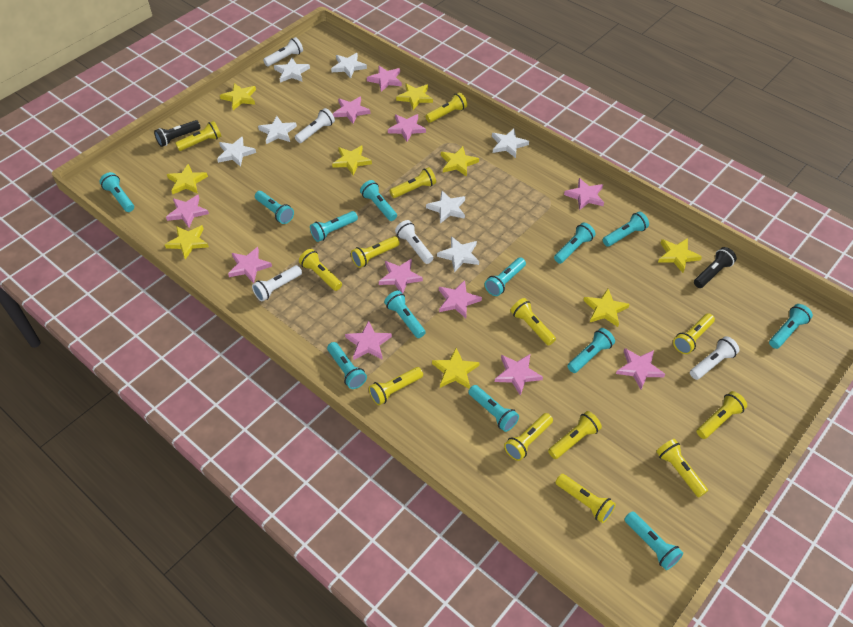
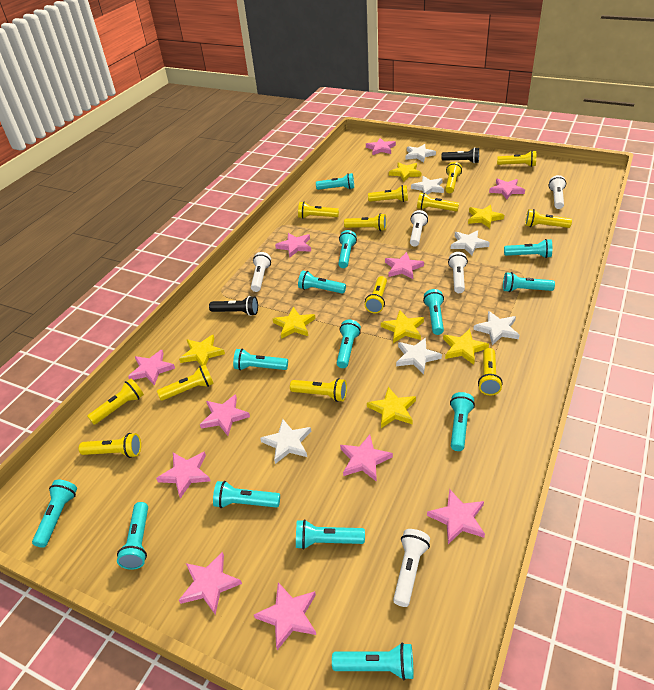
turquoise flashlight: 13 -> 14
white star: 7 -> 6
yellow star: 9 -> 7

